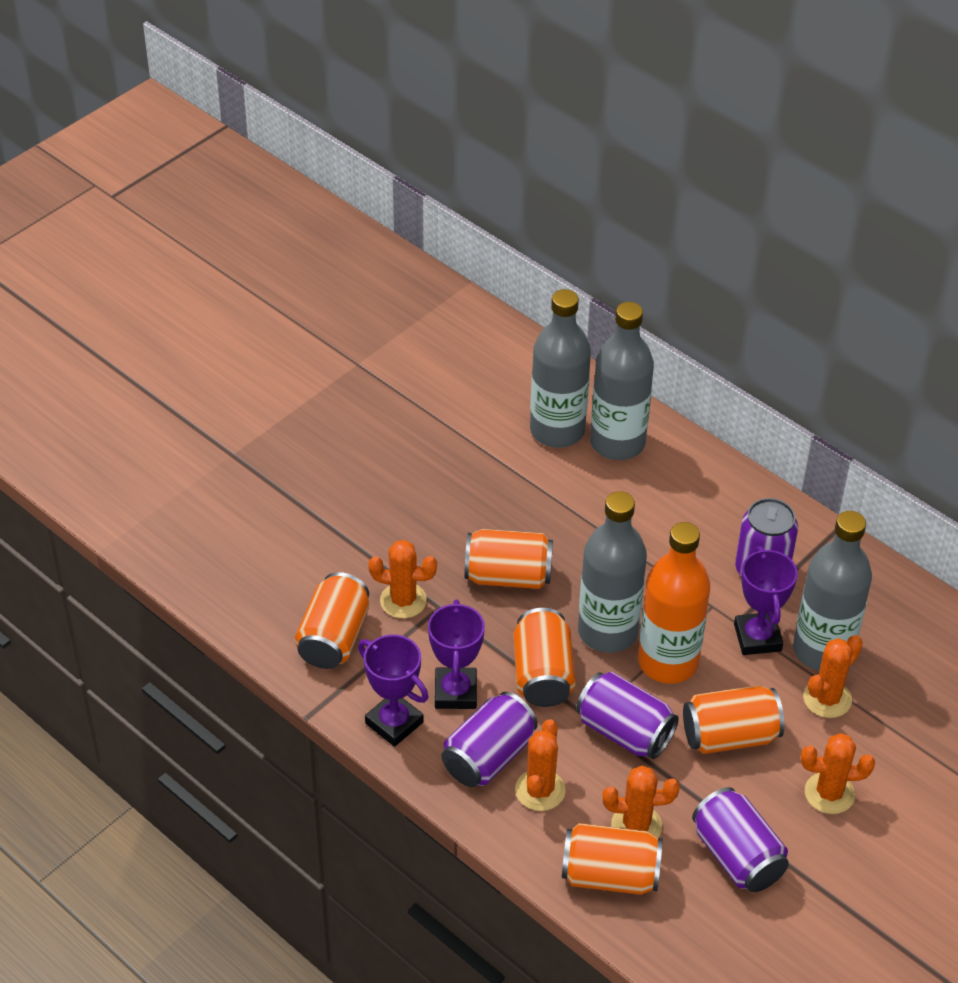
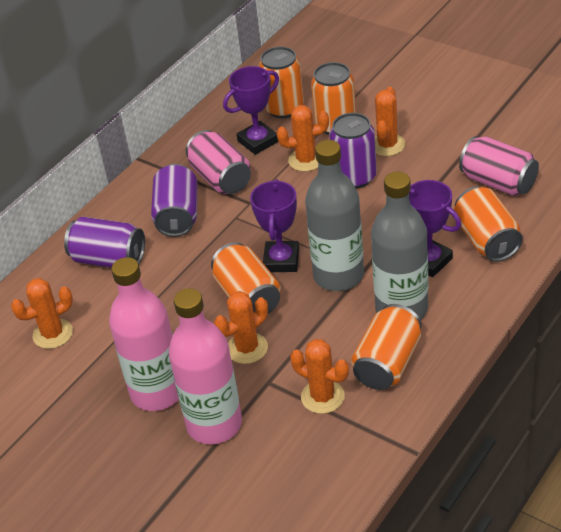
grey bottle: 4 -> 2
orange bottle: 1 -> 0
pink bottle: 0 -> 2
pink can: 0 -> 2
purple can: 4 -> 3

